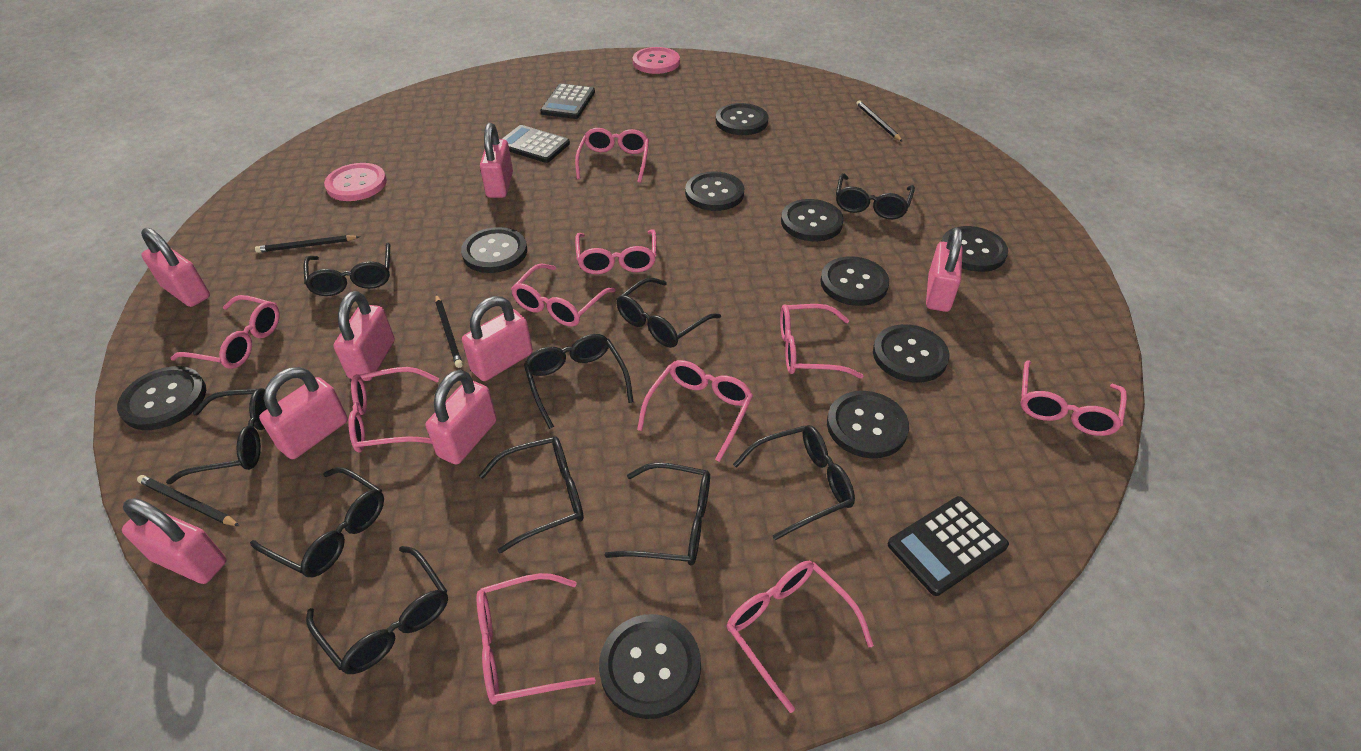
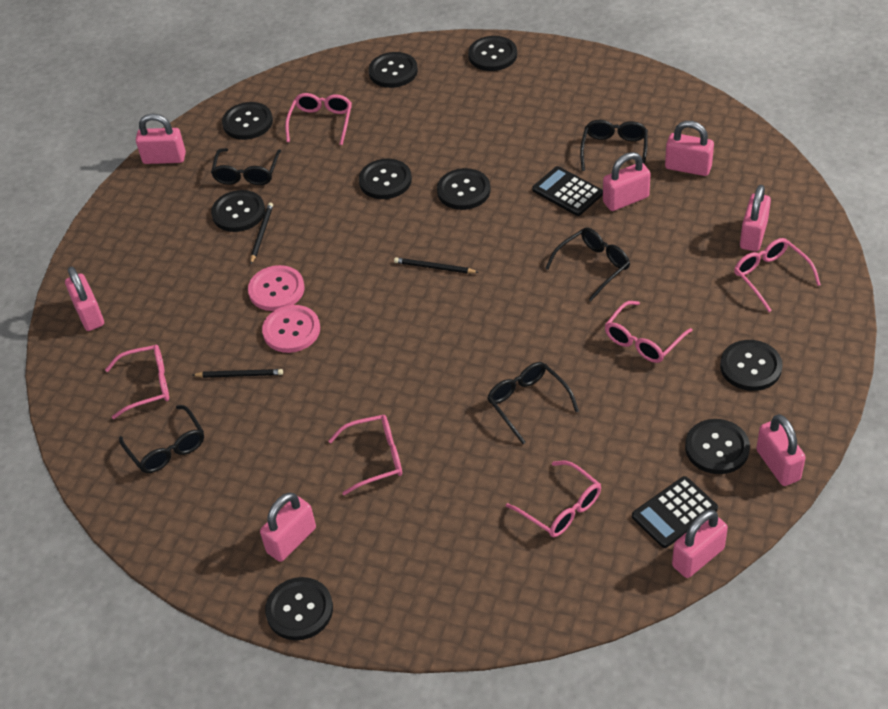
black button: 10 -> 9
black calculator: 3 -> 2
black glasses: 10 -> 5
black pencil: 4 -> 3
pink glasses: 10 -> 6

